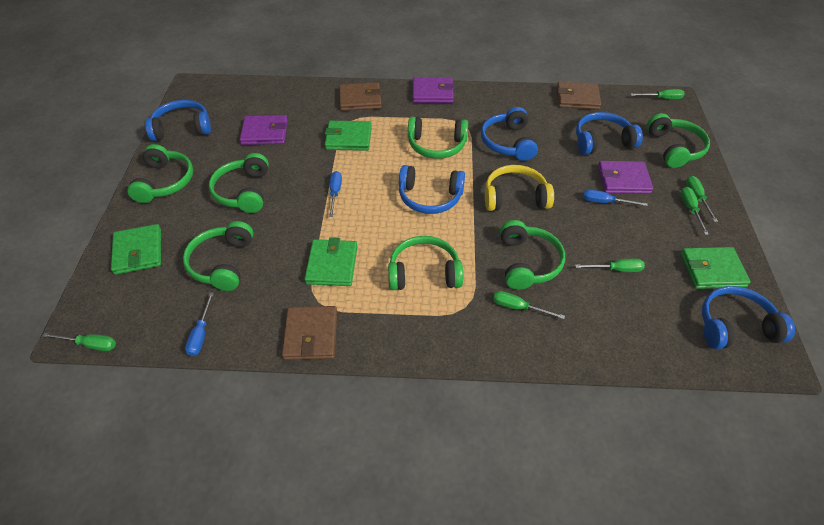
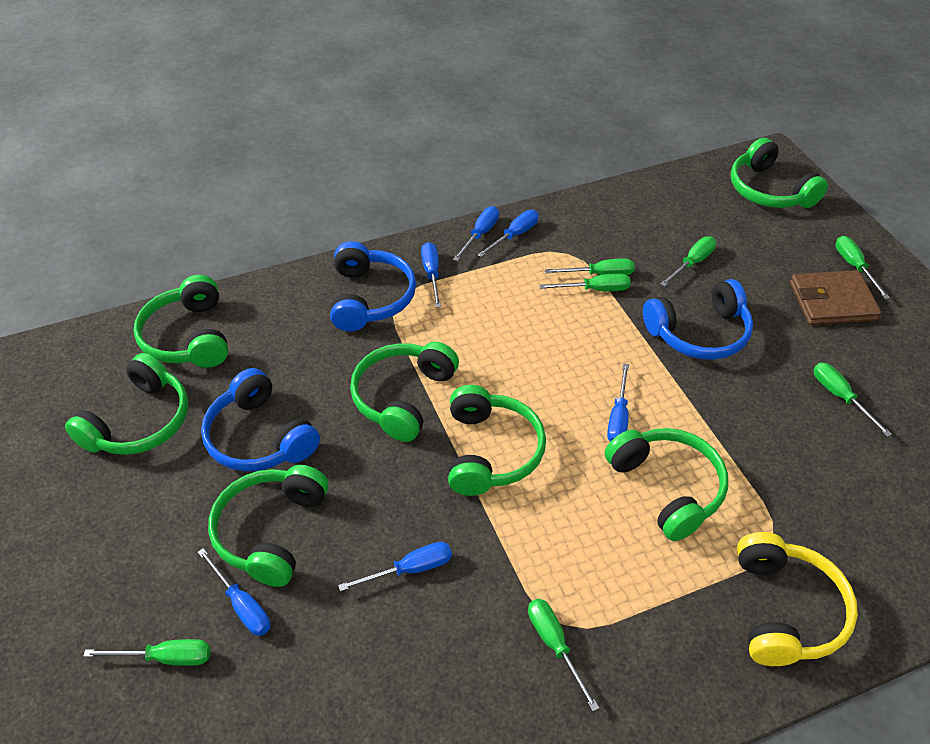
blue headphones: 5 -> 3
blue screwdriver: 3 -> 6
brown wallet: 3 -> 1
green screwdriver: 6 -> 7
green wallet: 4 -> 0
purple wallet: 3 -> 0

